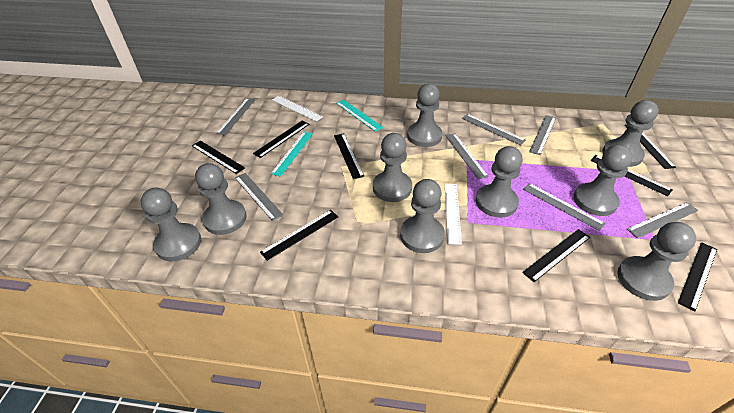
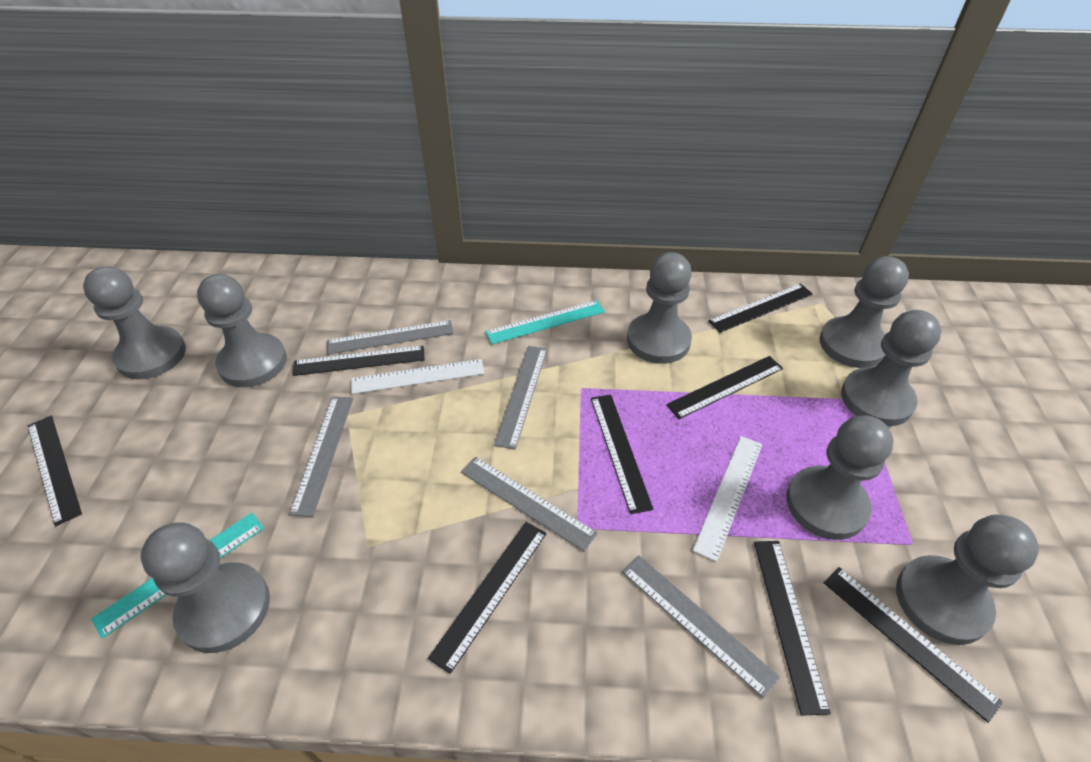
grey pawn: 9 -> 8
grey ruler: 7 -> 5

